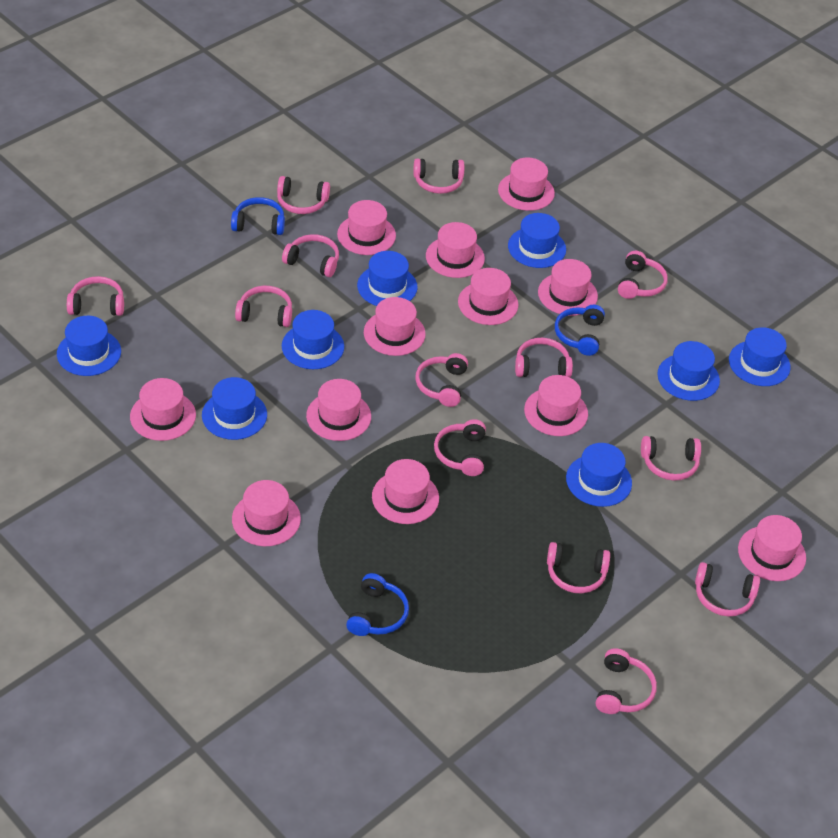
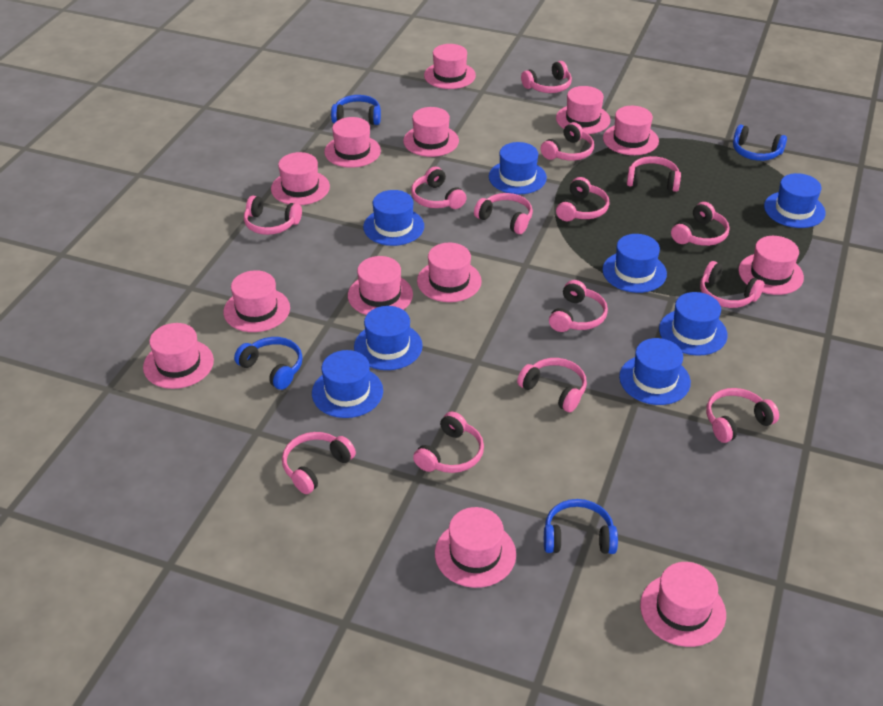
blue headphones: 3 -> 4
pink hat: 12 -> 13
pink headphones: 13 -> 14

